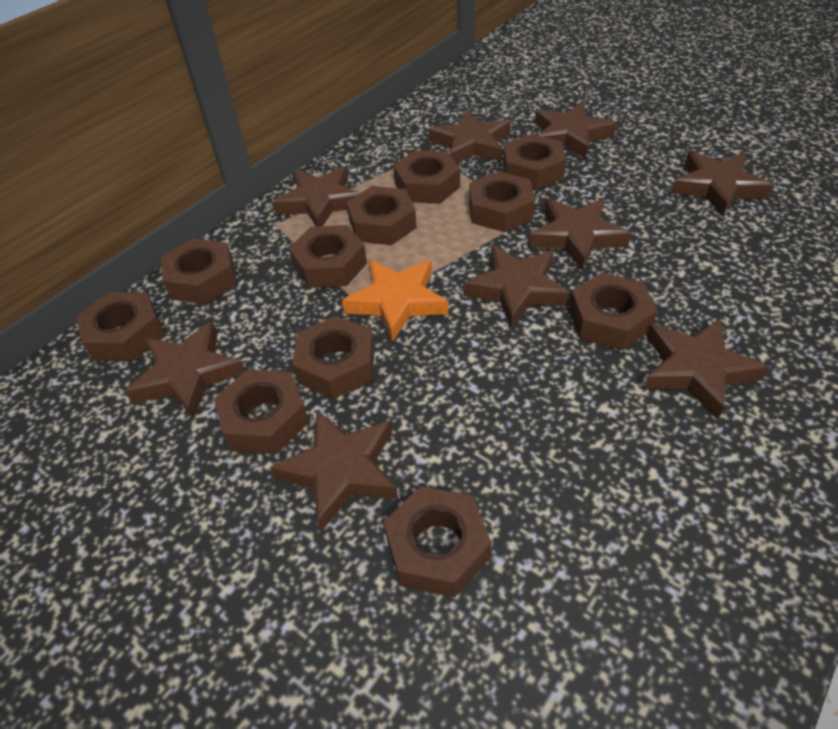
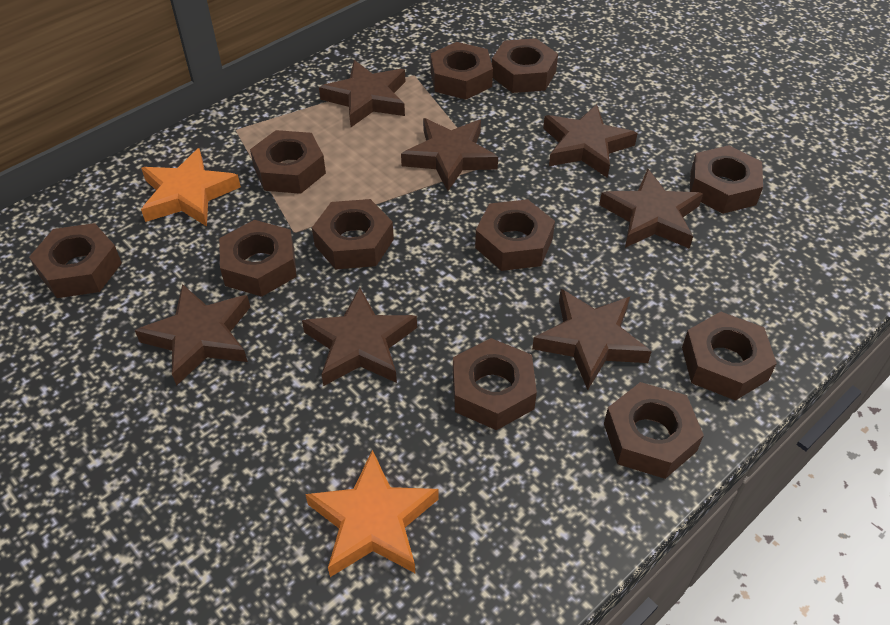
brown star: 9 -> 7
orange star: 1 -> 2

